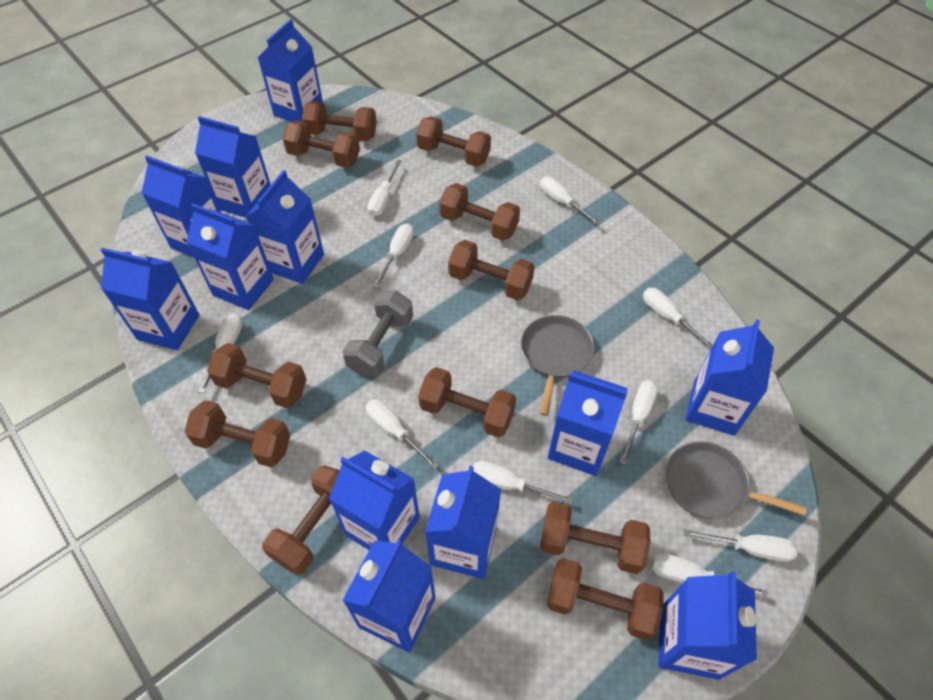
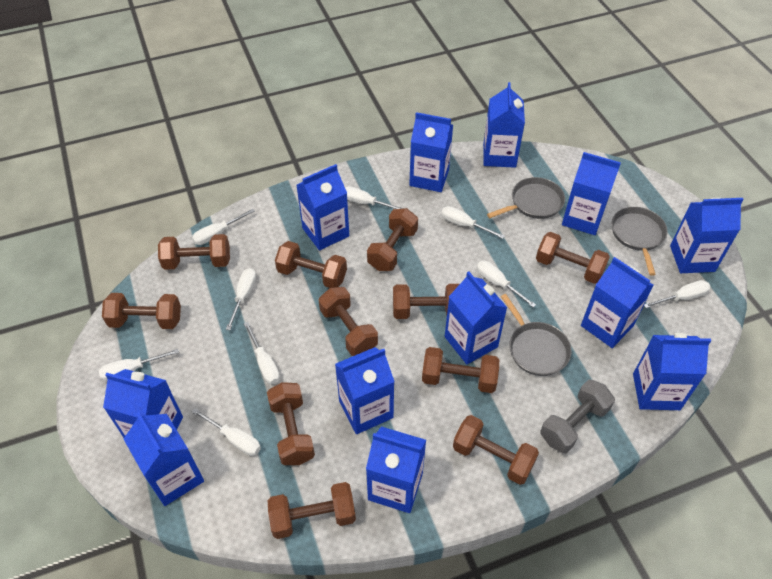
grey pan: 2 -> 3
white screwdriver: 10 -> 9

